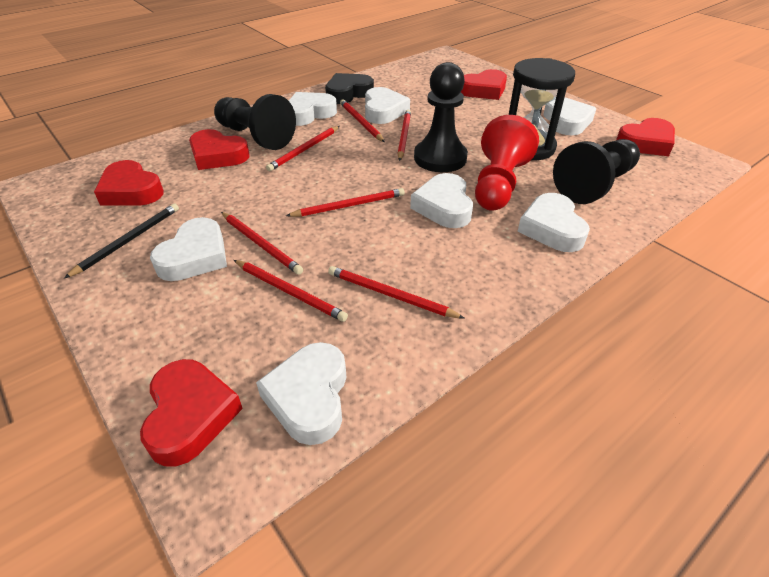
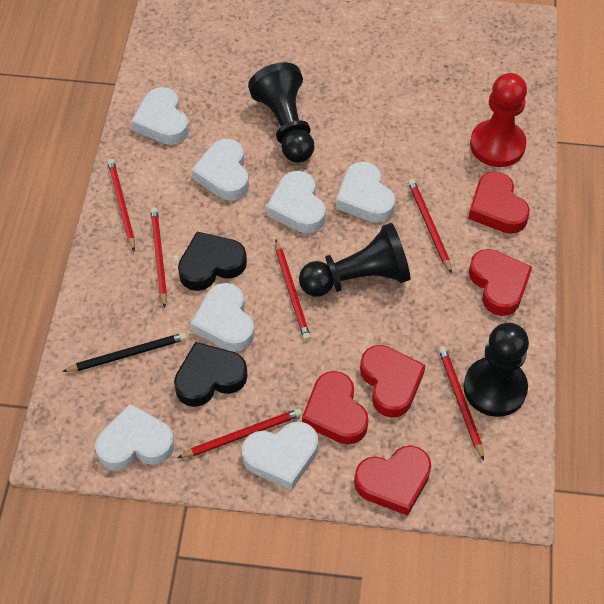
black heart: 1 -> 2
black hourglass: 1 -> 0
red pencil: 7 -> 6

